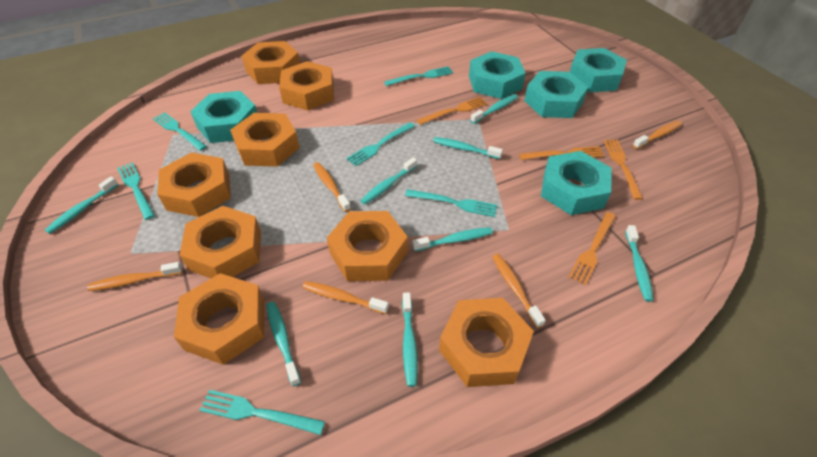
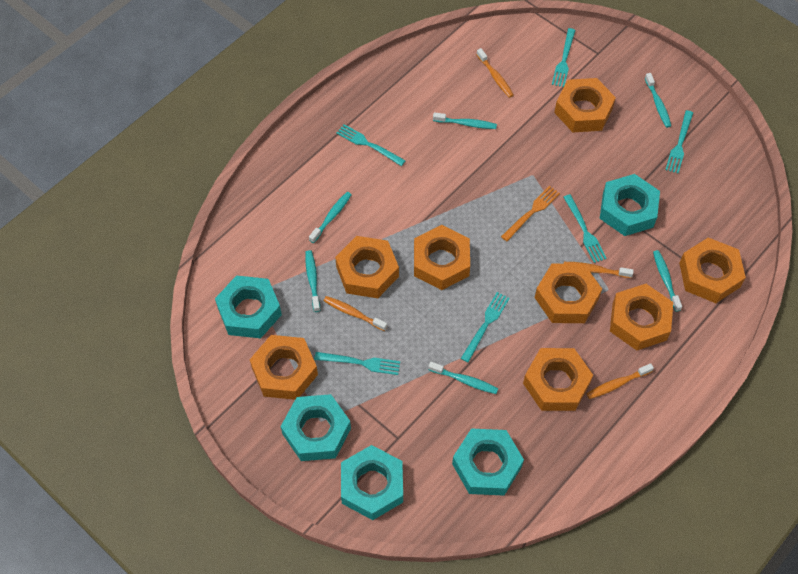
orange fork: 4 -> 1
orange toothbrush: 5 -> 4
turquoise toothbrush: 8 -> 6

